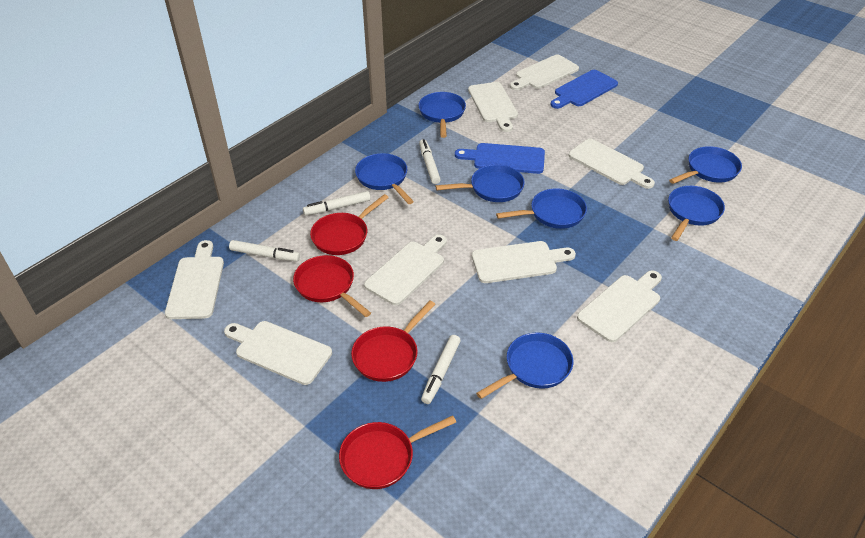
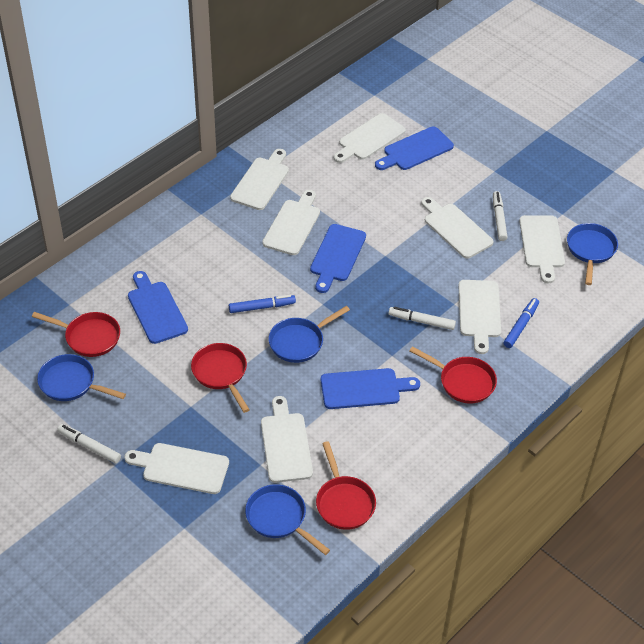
blue cutting board: 2 -> 4
blue marker: 0 -> 2
blue pan: 7 -> 4
white marker: 4 -> 3

